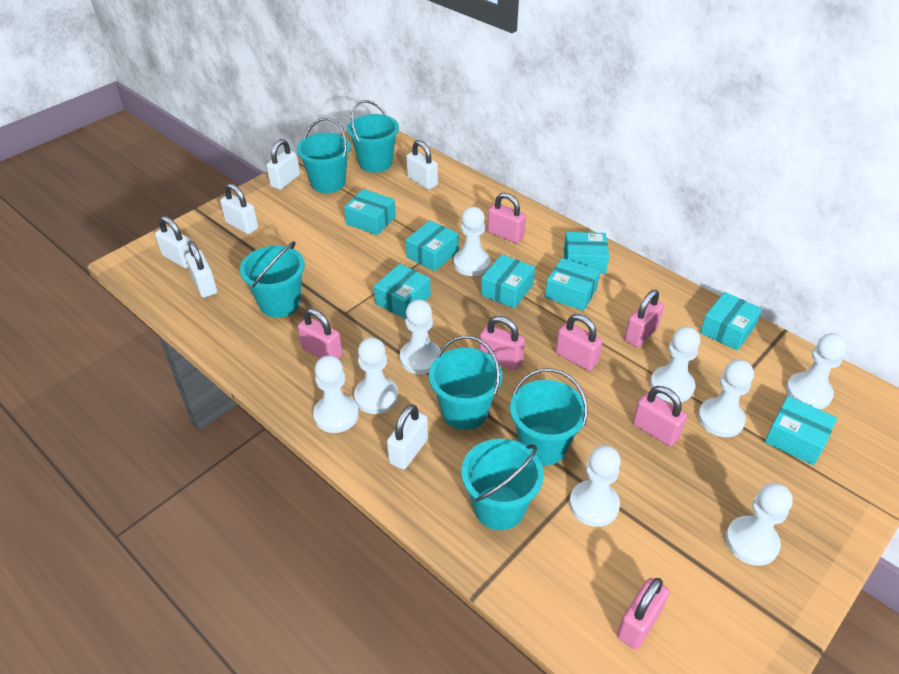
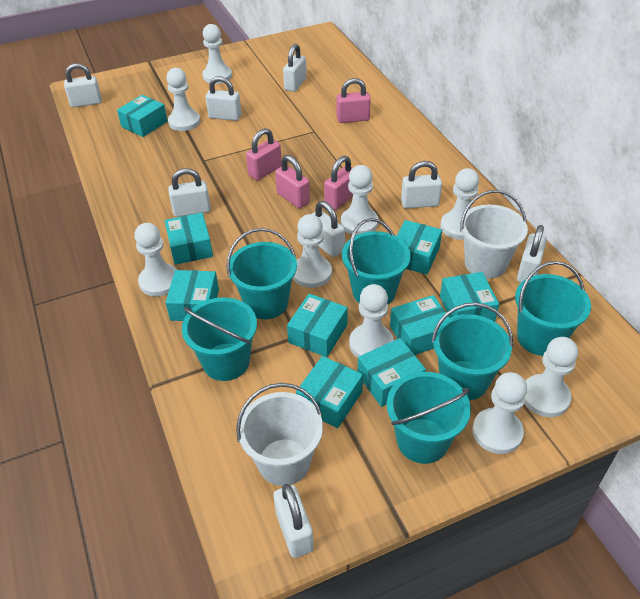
pink padlock: 7 -> 4
turquoise box: 8 -> 9
white bucket: 0 -> 2
white padlock: 6 -> 8

